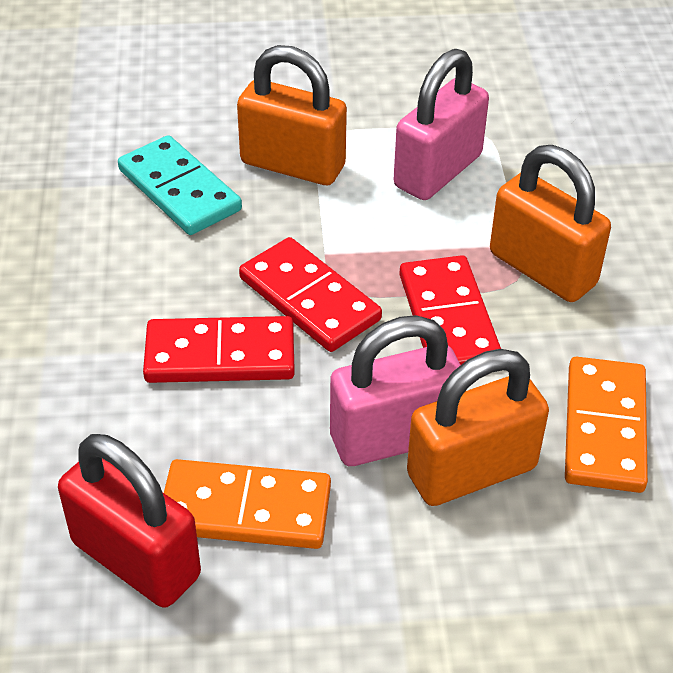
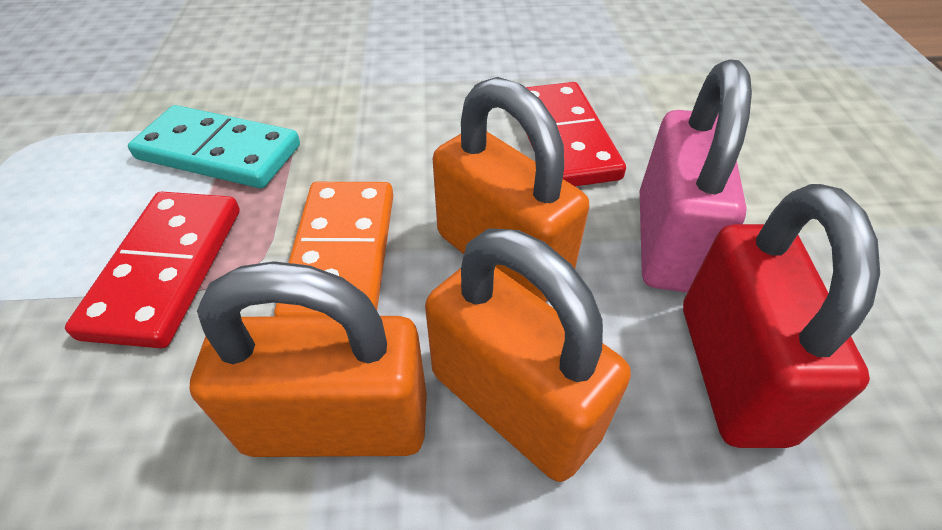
orange domino: 2 -> 1
pink padlock: 2 -> 1
red domino: 3 -> 2

